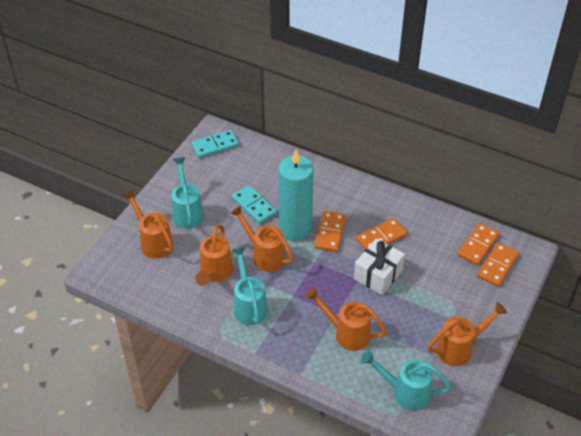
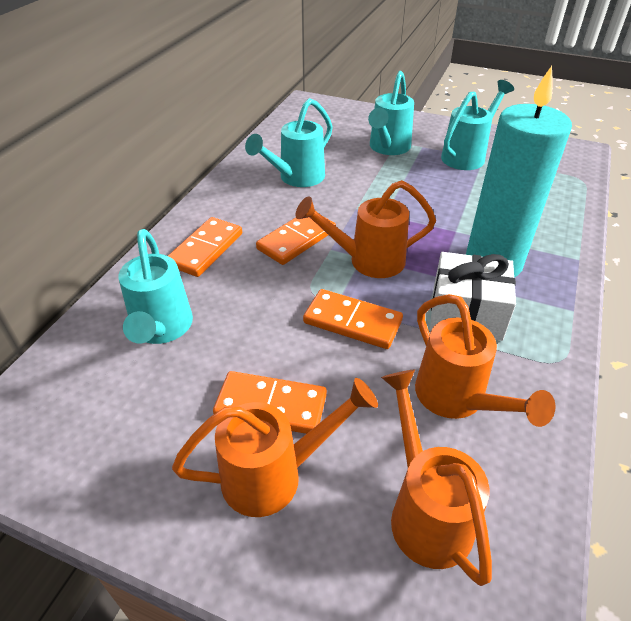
orange watering can: 5 -> 4
turquoise domino: 2 -> 0
turquoise watering can: 3 -> 4

